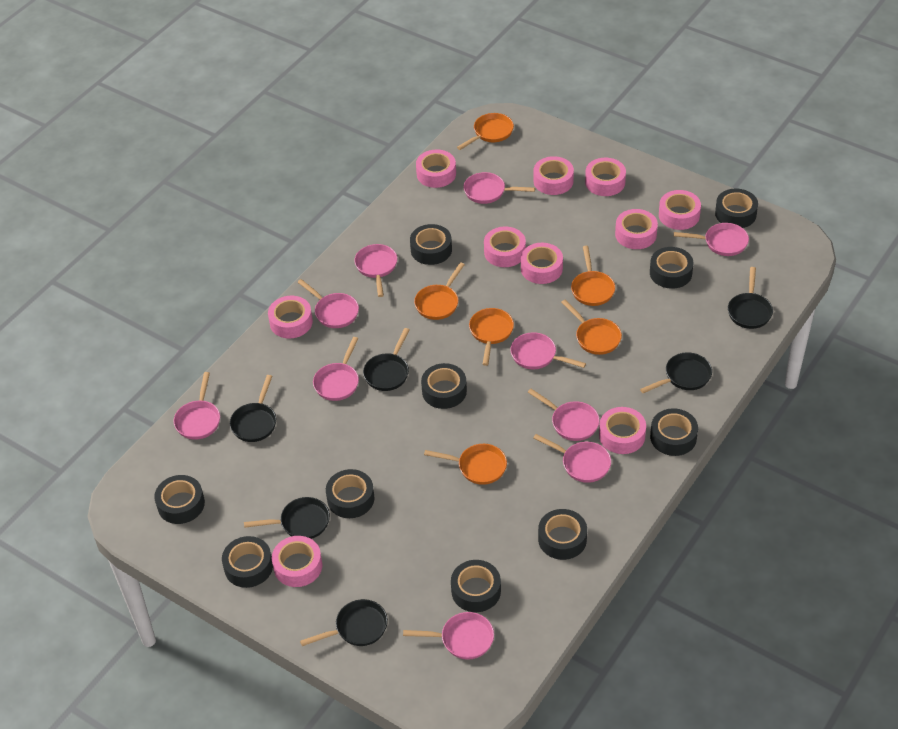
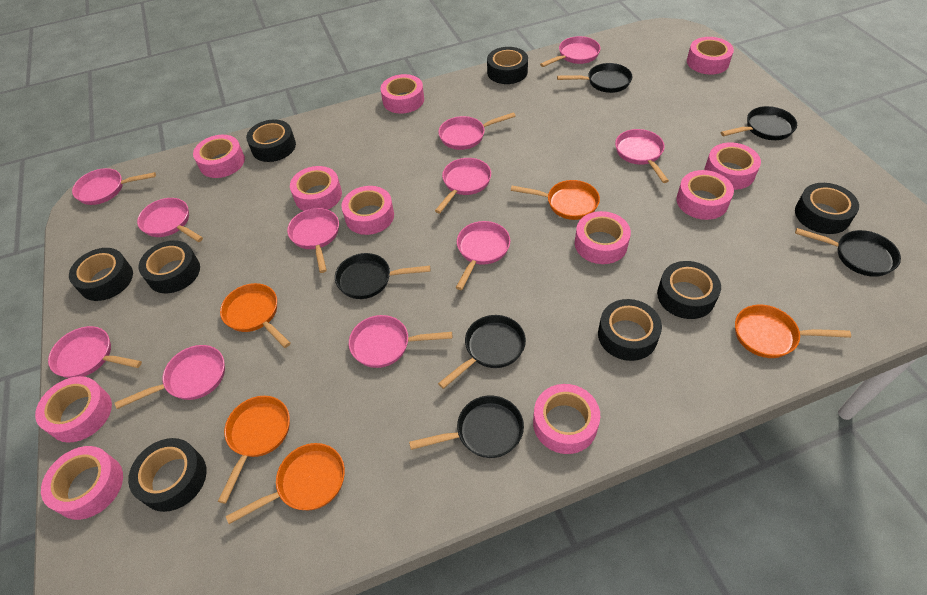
black tape: 10 -> 8
orange pan: 6 -> 5
pink pan: 10 -> 11
pink tape: 10 -> 11

